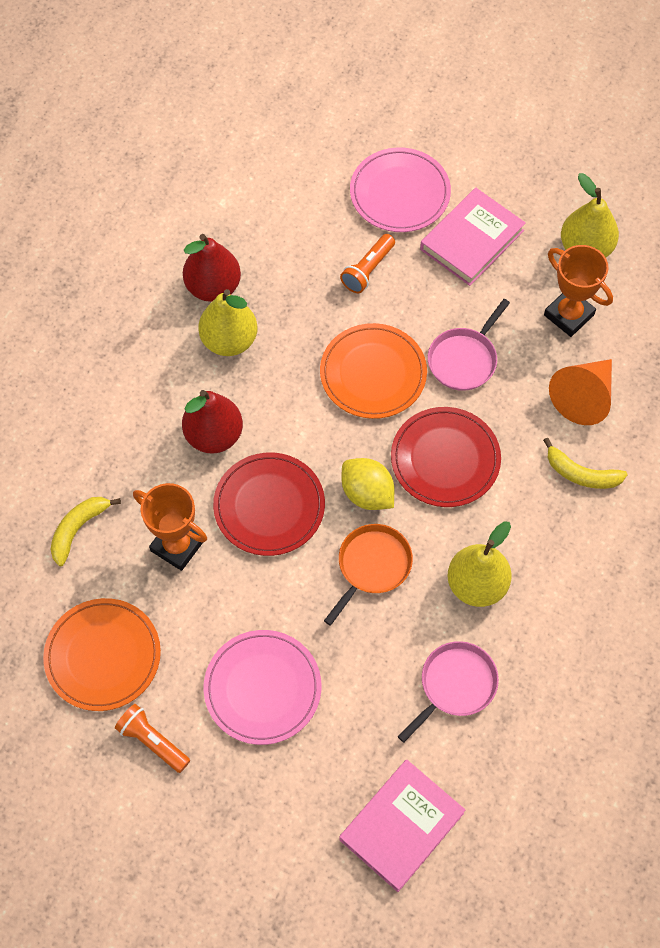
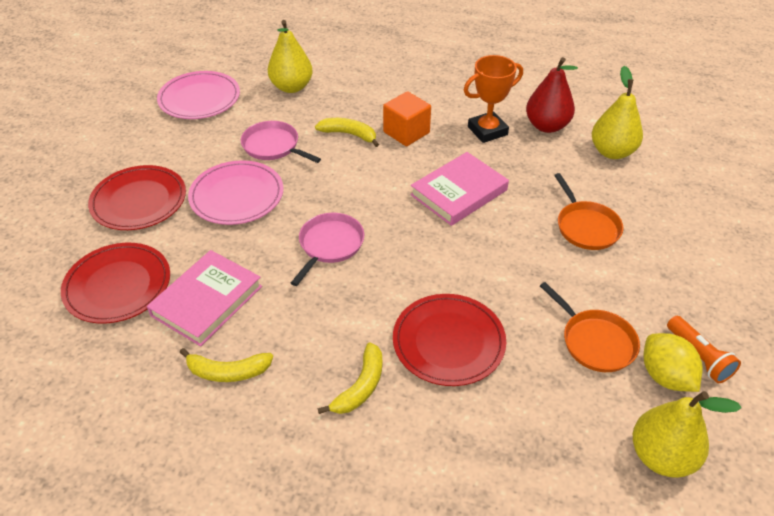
orange cone: 1 -> 0
orange cube: 0 -> 1
orange flashlight: 2 -> 1
orange pan: 1 -> 2
orange plate: 2 -> 0
orange trophy: 2 -> 1
red pear: 2 -> 1
red plate: 2 -> 3
yellow banana: 2 -> 3

